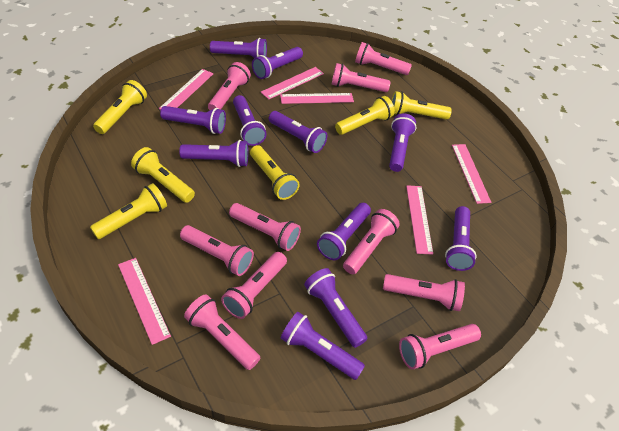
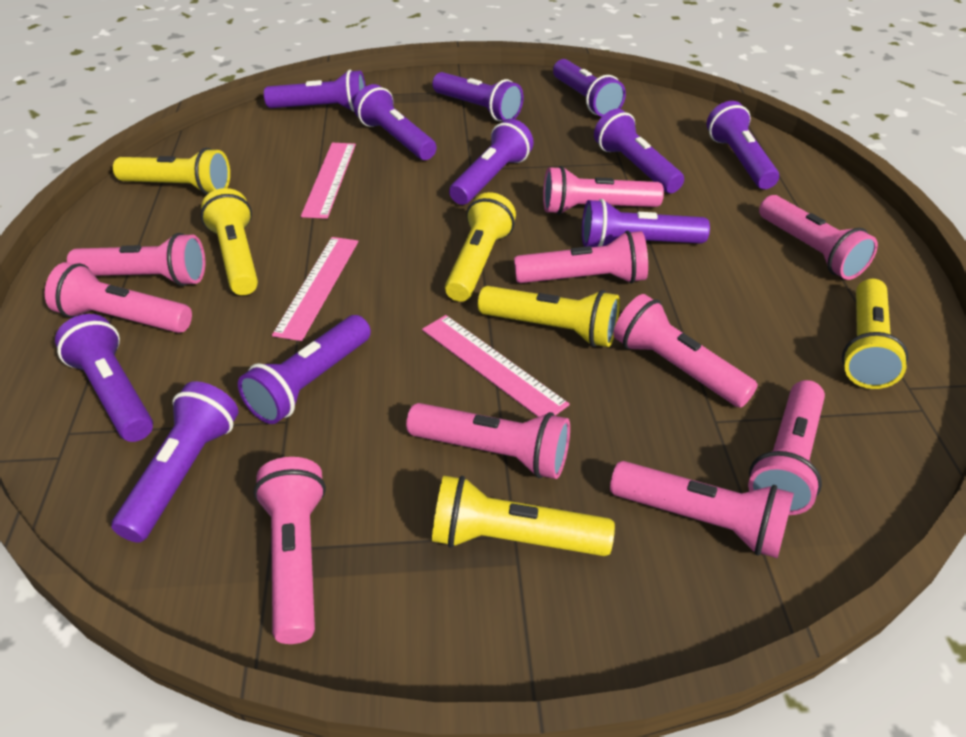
pink ruler: 6 -> 3

